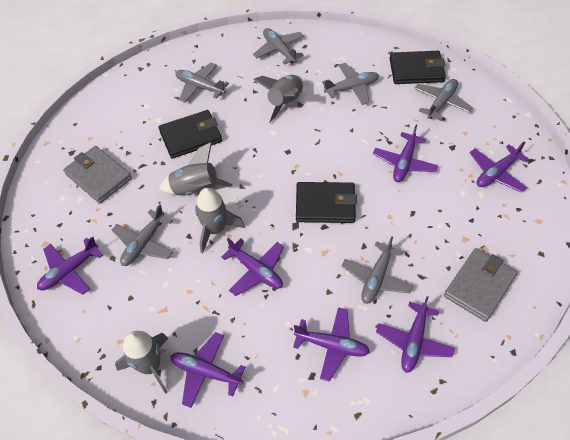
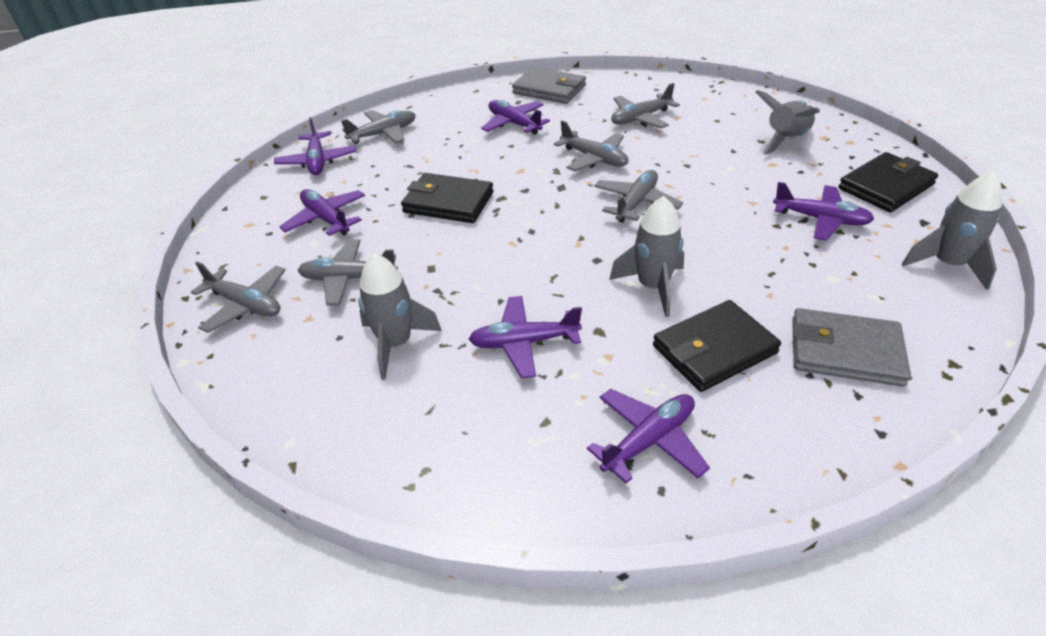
purple plane: 7 -> 6

